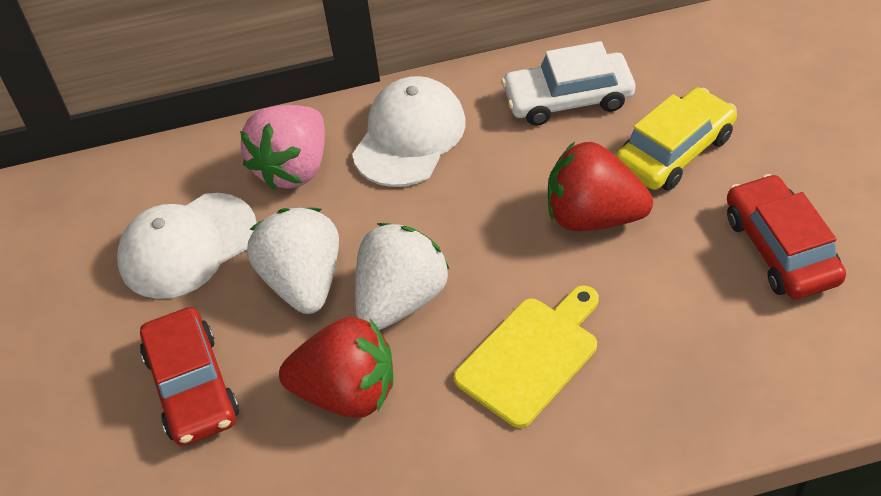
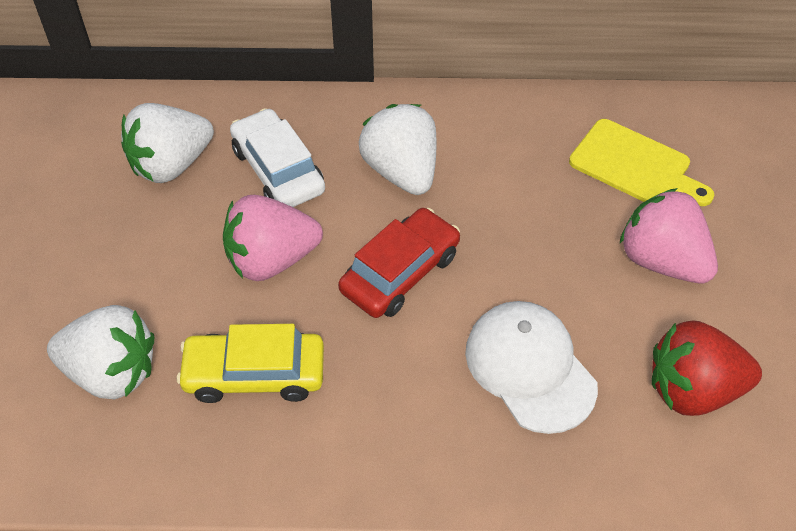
pink strawberry: 1 -> 2
red car: 2 -> 1
red strawberry: 2 -> 1
white cap: 2 -> 1
white strawberry: 2 -> 3

